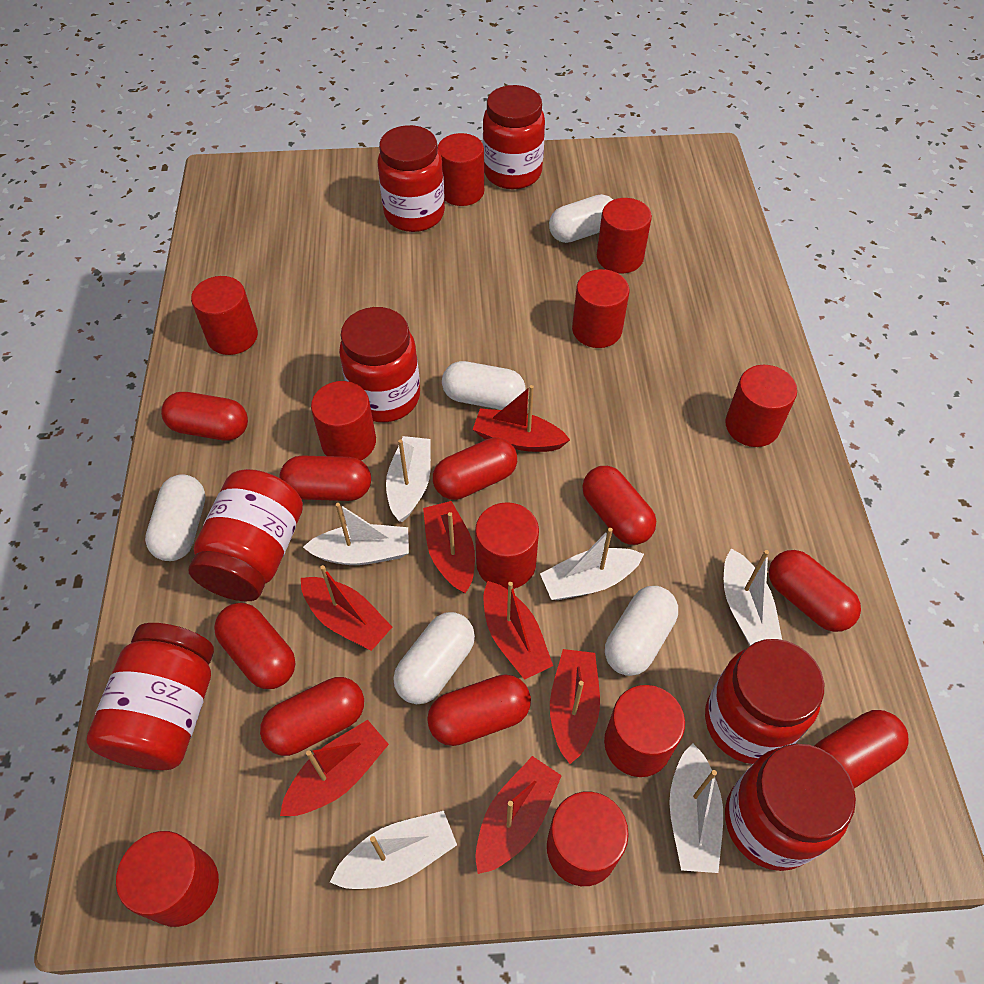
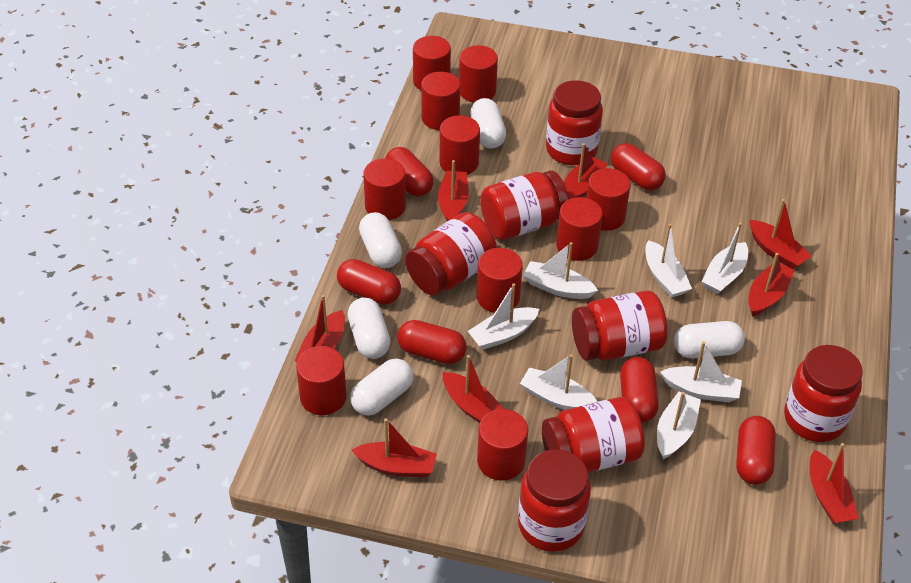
red boat: 7 -> 8
red capsule: 9 -> 6
white boat: 6 -> 7

